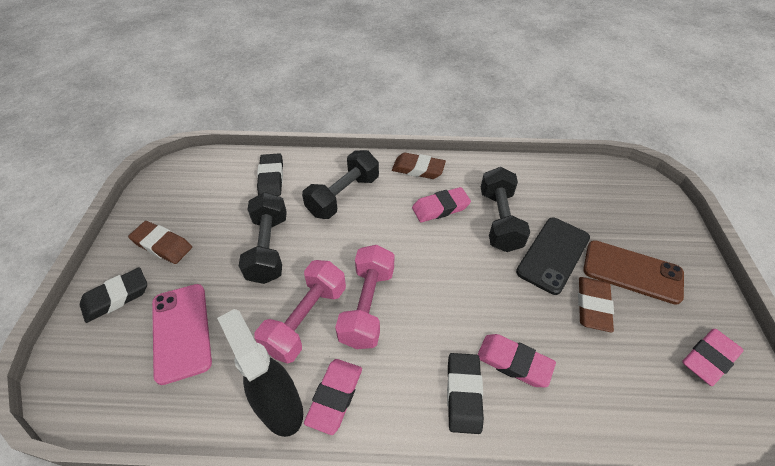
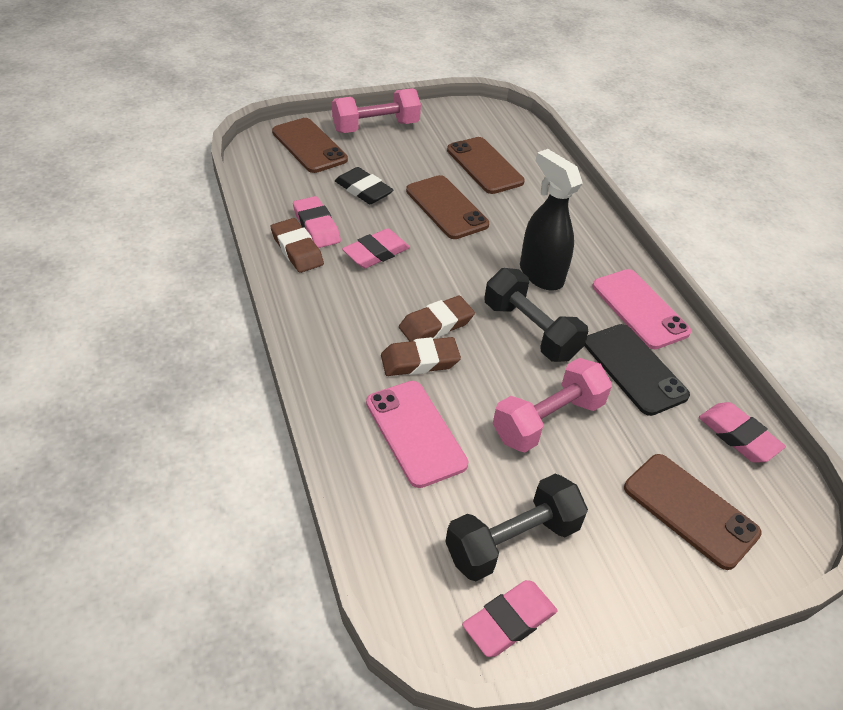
black dumbbell: 3 -> 2
black eraser: 3 -> 1
brown phone: 1 -> 4
pink phone: 1 -> 2

